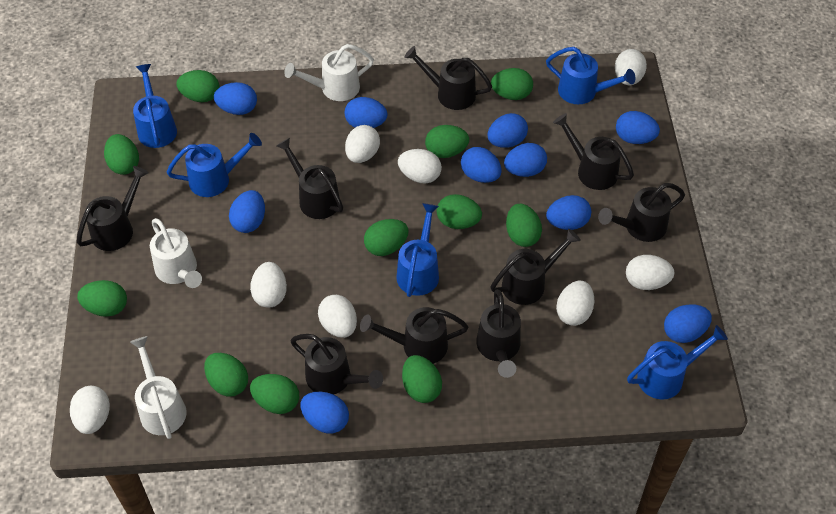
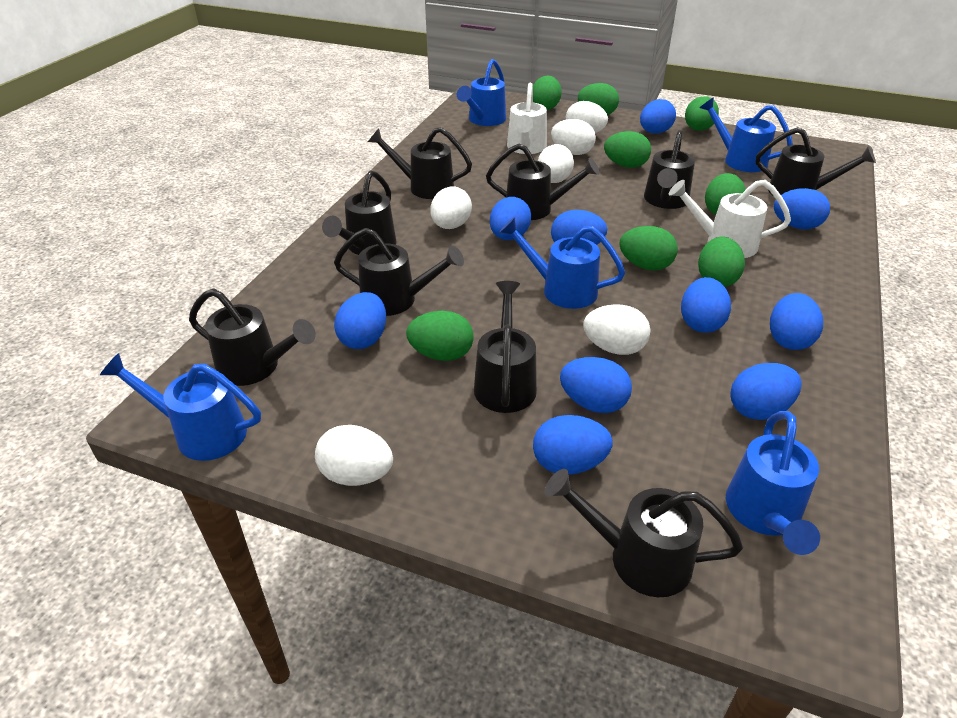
green egg: 11 -> 8
white egg: 8 -> 6
white watering can: 3 -> 2

